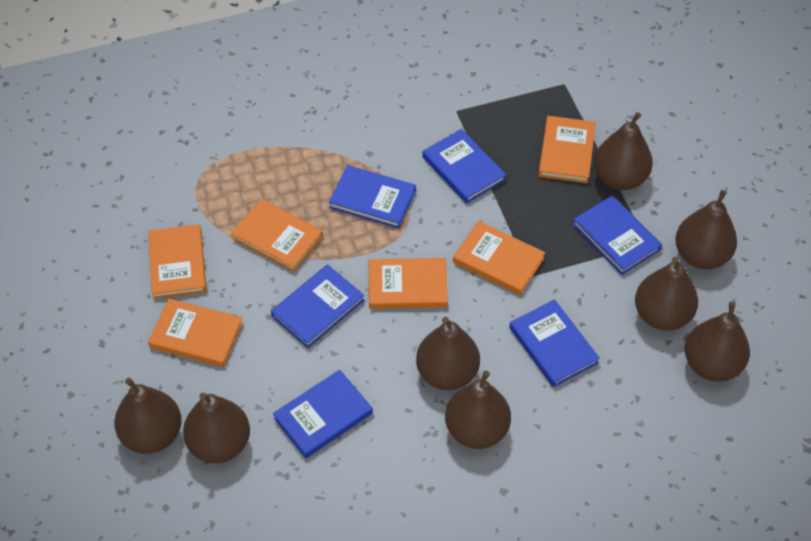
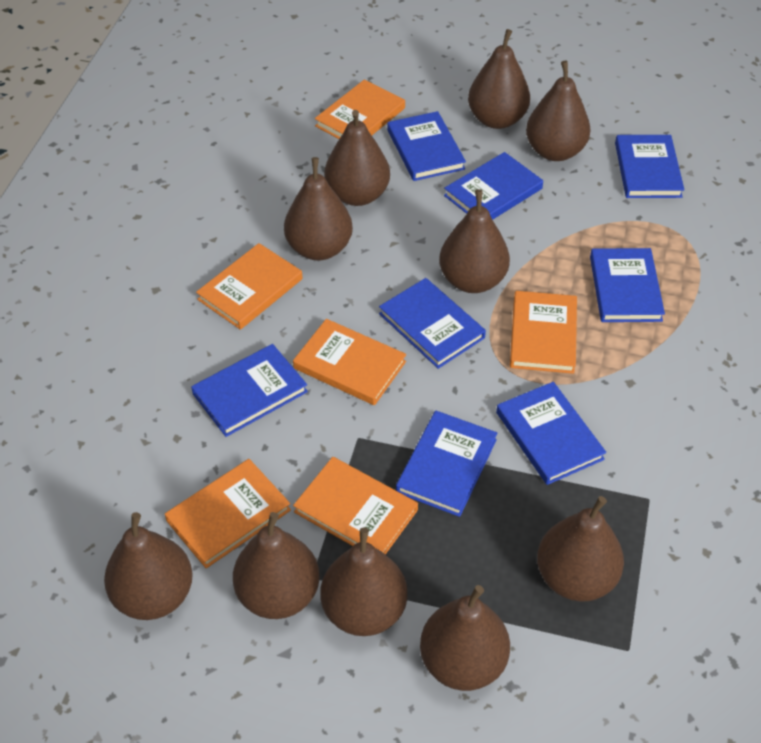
blue book: 6 -> 8
brown pear: 8 -> 10

